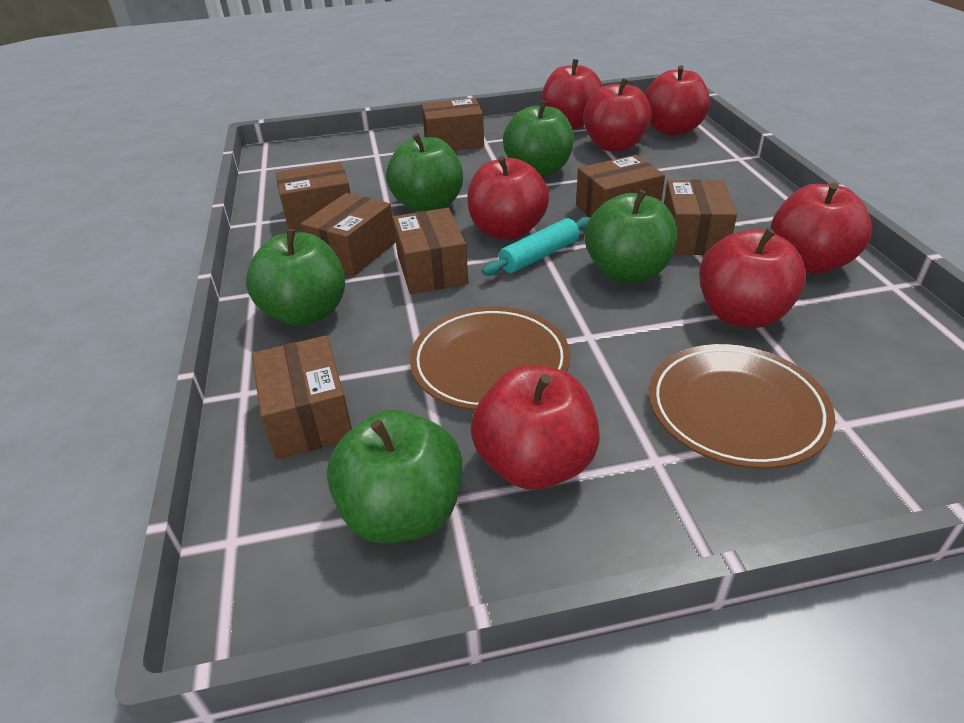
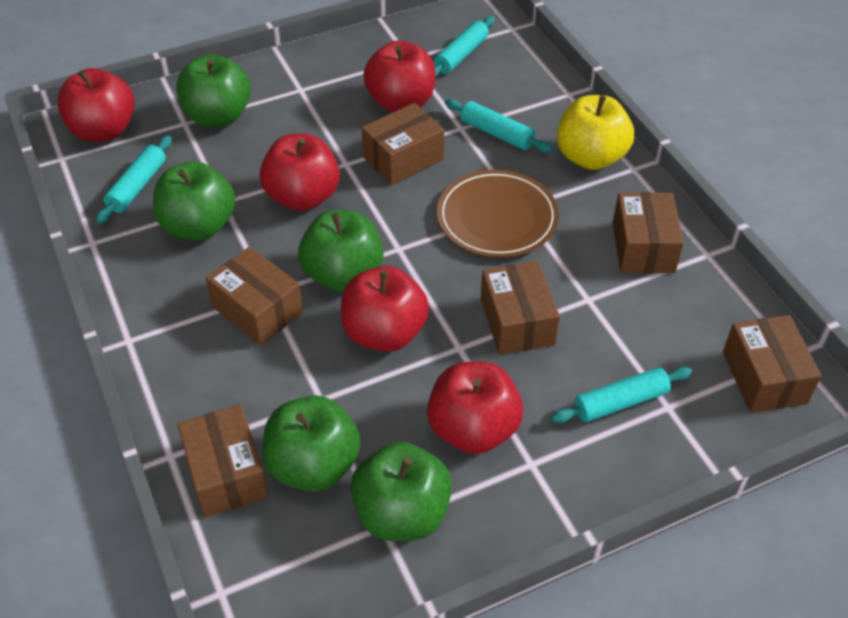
brown box: 7 -> 6
brown plate: 2 -> 1
red apple: 7 -> 5
turquoise rolling pin: 1 -> 4
yellow apple: 0 -> 1

